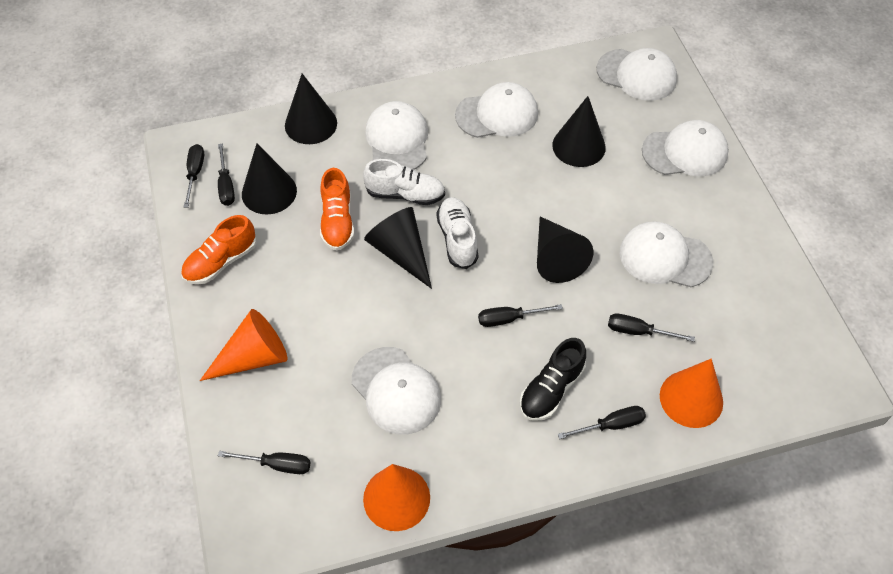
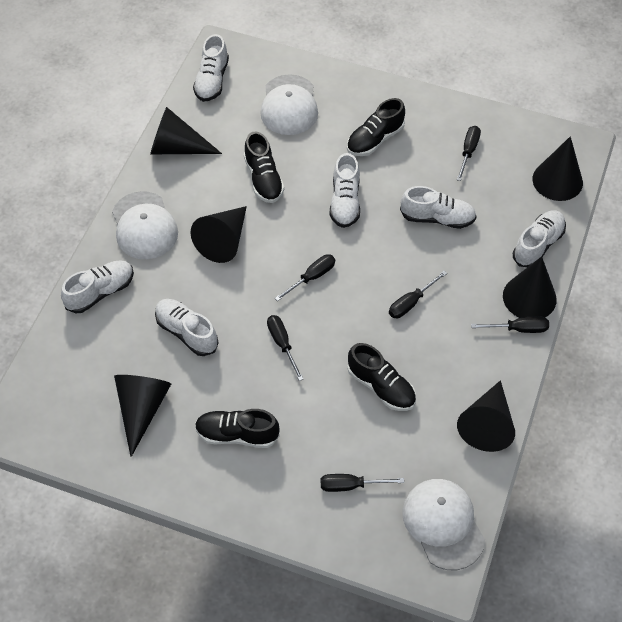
black cone: 5 -> 6
black shoe: 1 -> 4
orange cone: 3 -> 0
orange shoe: 2 -> 0
white cap: 6 -> 3
white shoe: 2 -> 6

